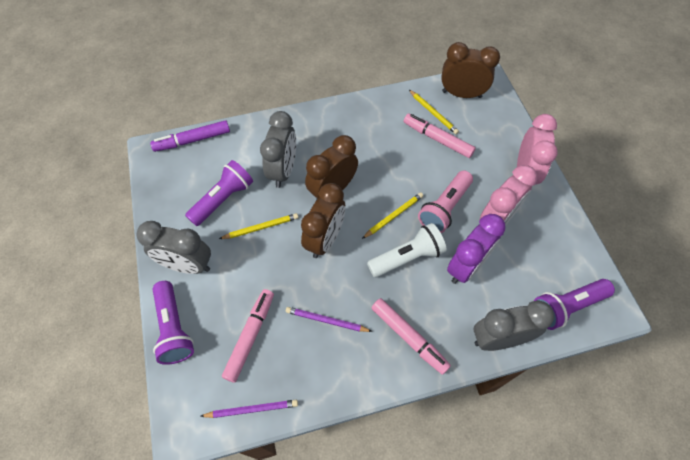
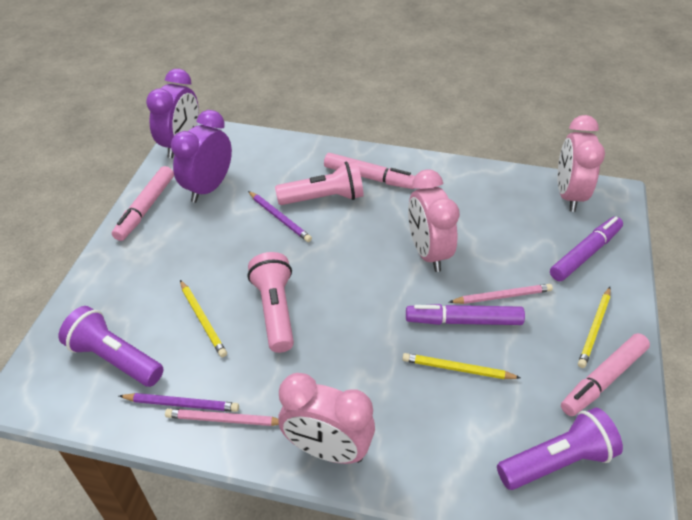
brown clock: 3 -> 0
grey clock: 3 -> 0
pink clock: 2 -> 3
pink flashlight: 1 -> 2
pink pencil: 0 -> 2
purple clock: 1 -> 2
purple flashlight: 3 -> 2
purple marker: 1 -> 2
white flashlight: 1 -> 0

